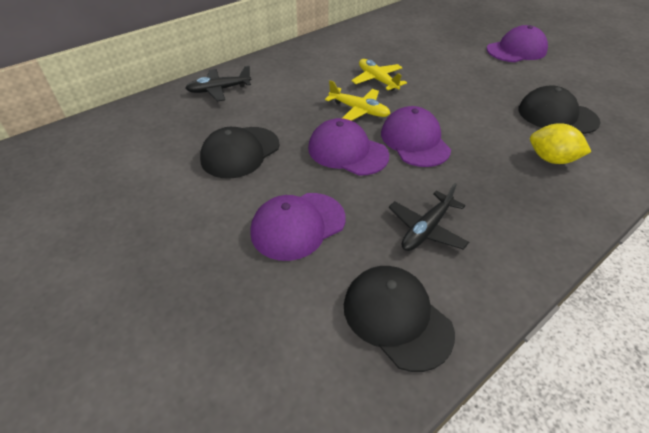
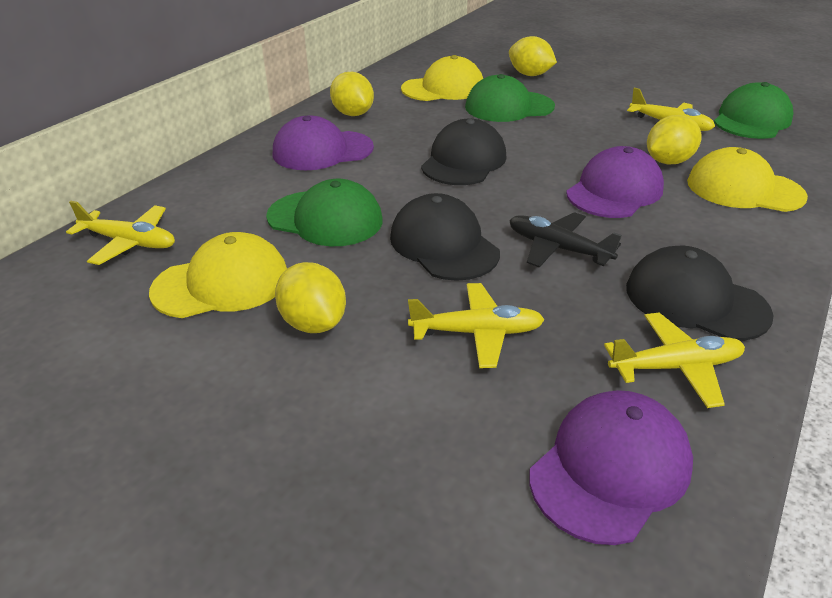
black plane: 2 -> 1
green cap: 0 -> 3
purple cap: 4 -> 3
yellow cap: 0 -> 3
yellow lemon: 1 -> 4
yellow plane: 2 -> 4

